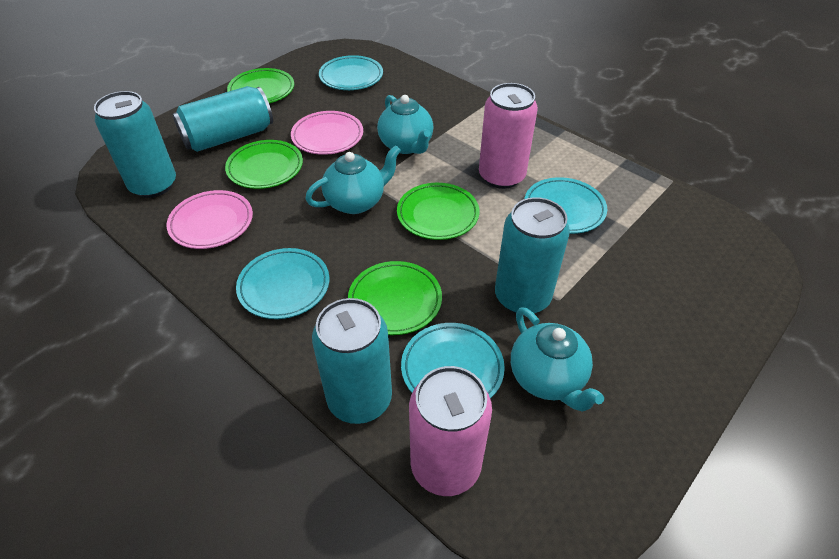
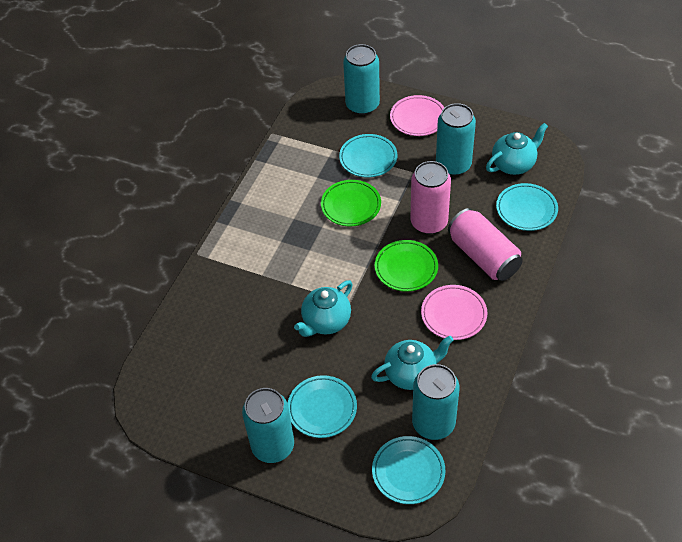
green plate: 4 -> 2

